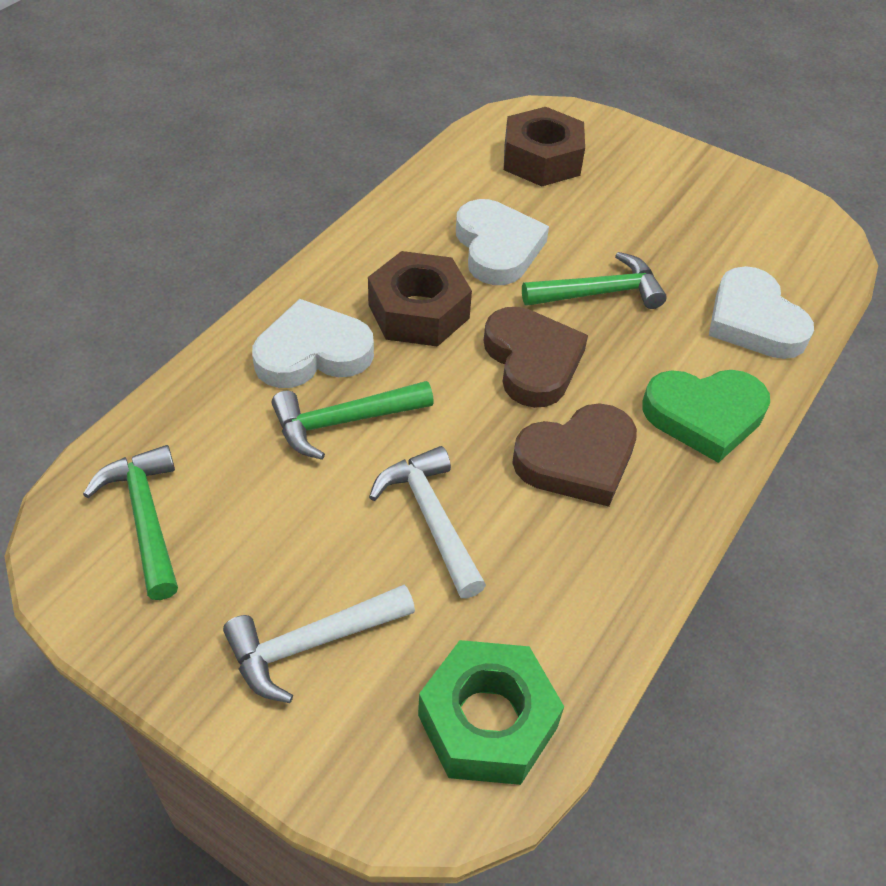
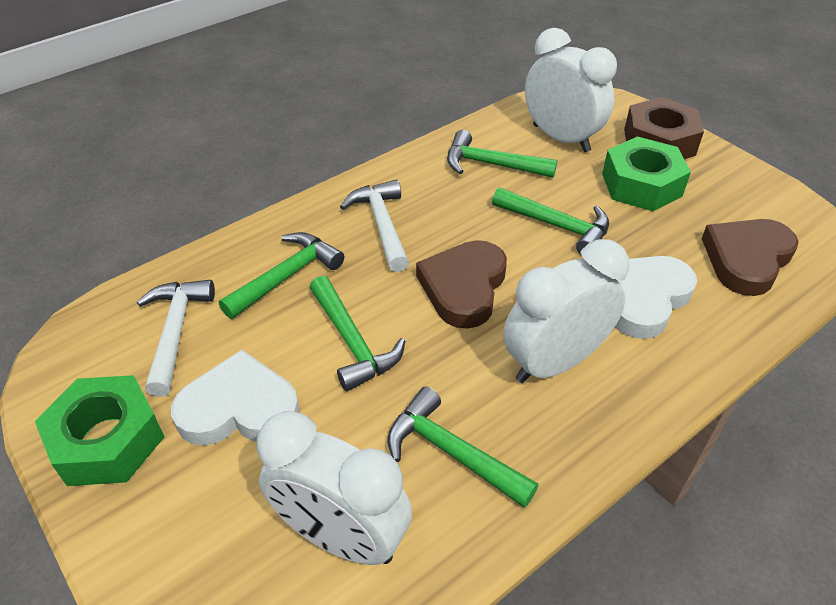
brown nut: 2 -> 1
green hammer: 3 -> 5
green heart: 1 -> 0
green nut: 1 -> 2
white clock: 0 -> 3
white heart: 3 -> 2

